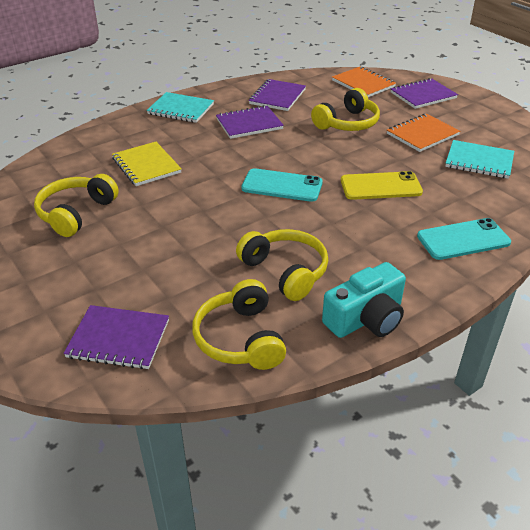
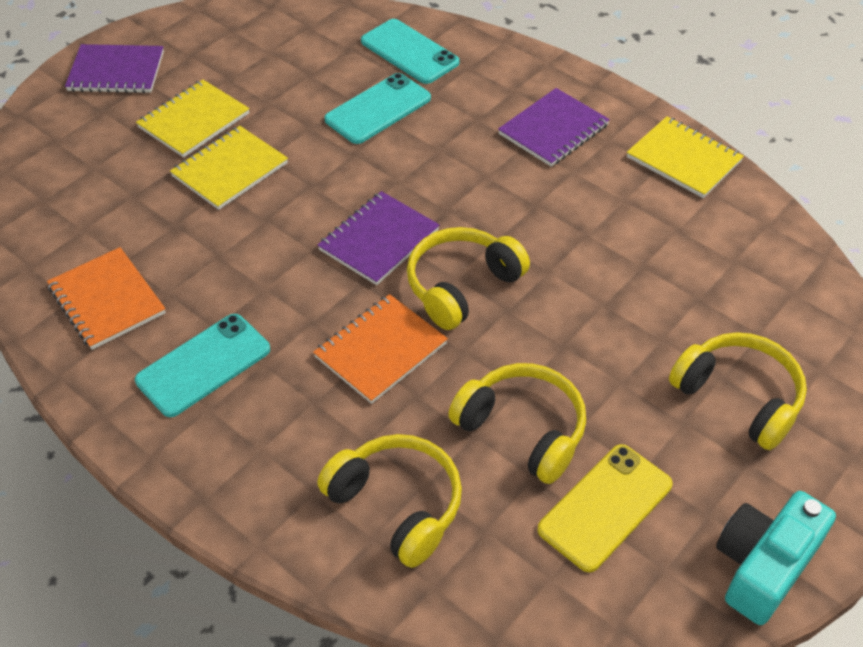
purple notebook: 4 -> 3
turquoise notebook: 2 -> 0
turquoise phone: 2 -> 3
yellow notebook: 1 -> 3

